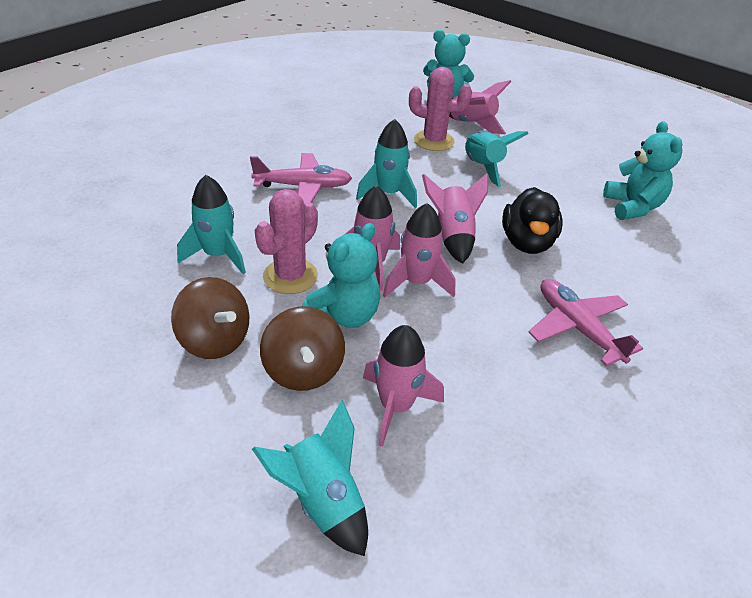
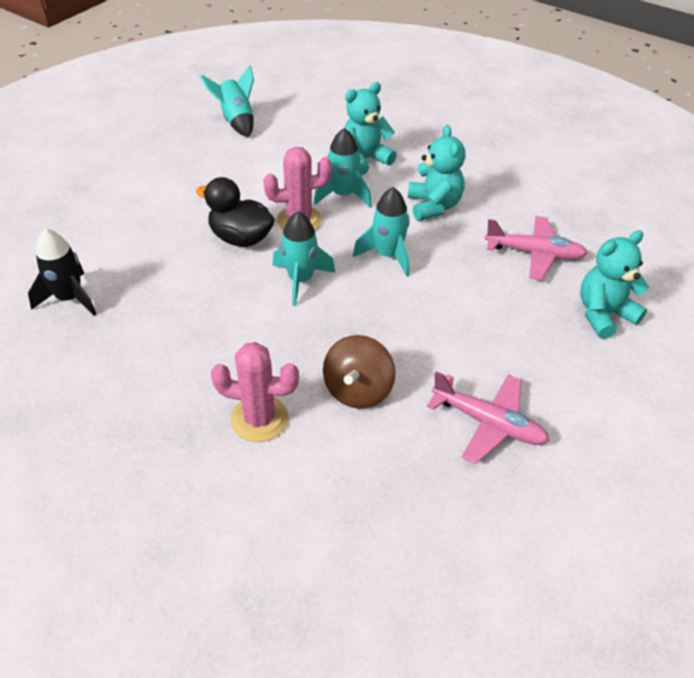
black rocket: 0 -> 1
brown spinning top: 2 -> 1
pink rocket: 5 -> 0

